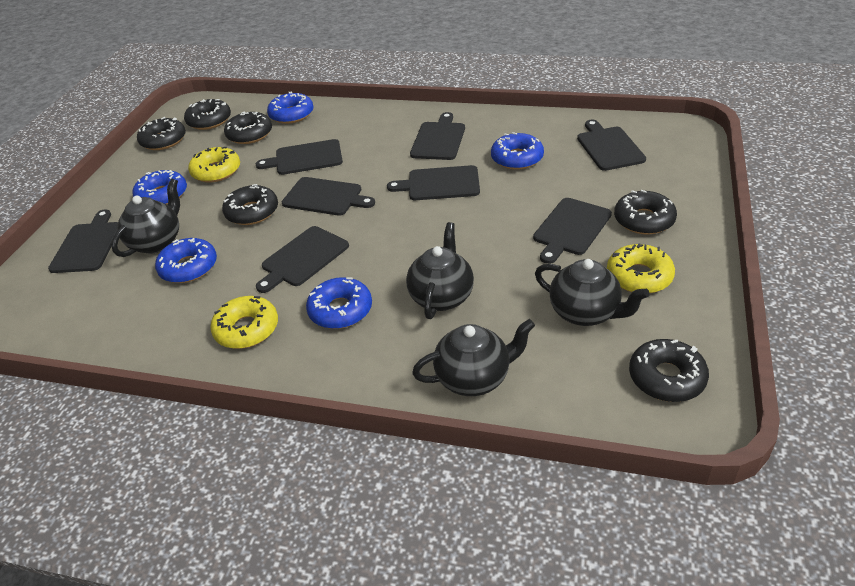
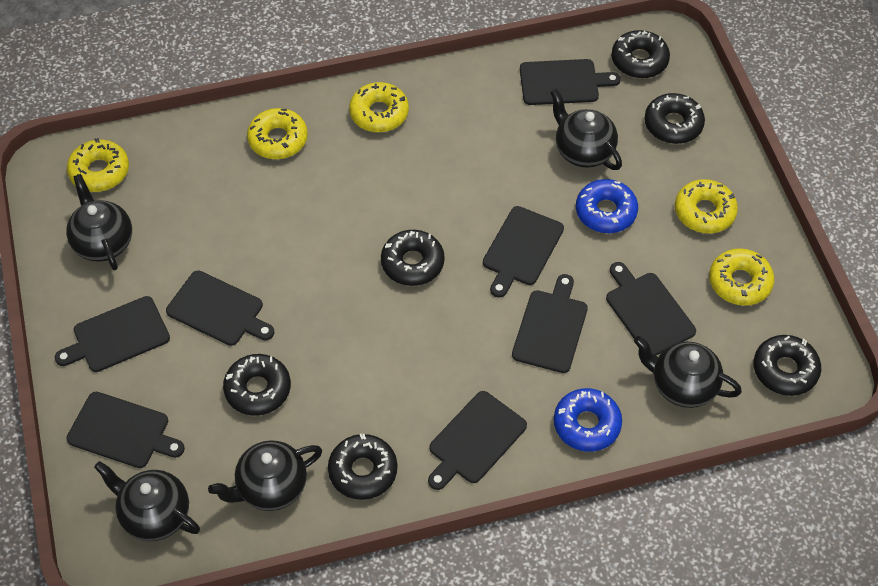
black teapot: 4 -> 5
blue donut: 5 -> 2
yellow donut: 3 -> 5

